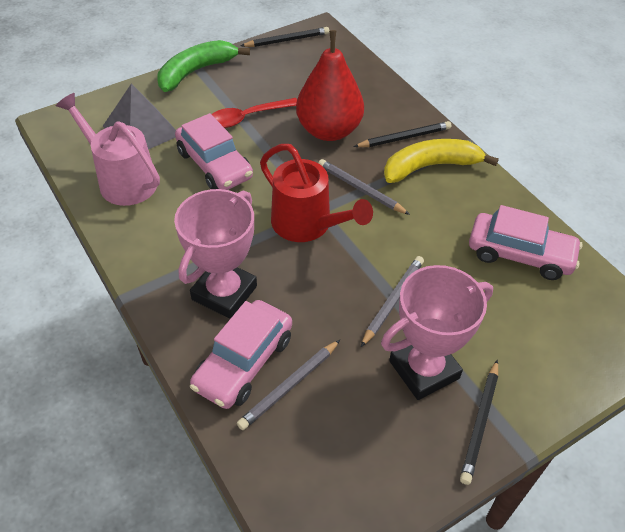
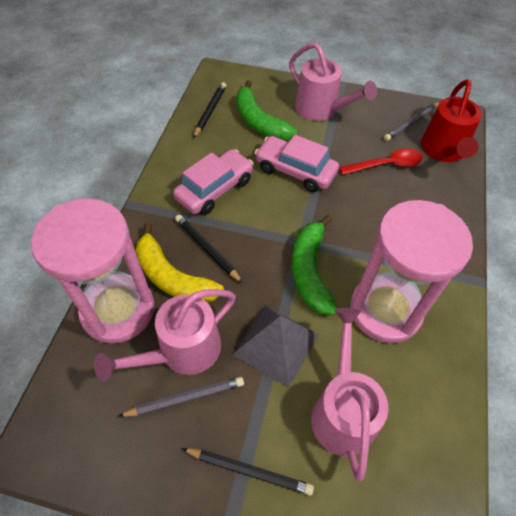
green banana: 1 -> 2
grey pencil: 3 -> 2
pink car: 3 -> 2
pink hourglass: 0 -> 2
pink trophy: 2 -> 0
pink watering can: 1 -> 3
red pear: 1 -> 0

